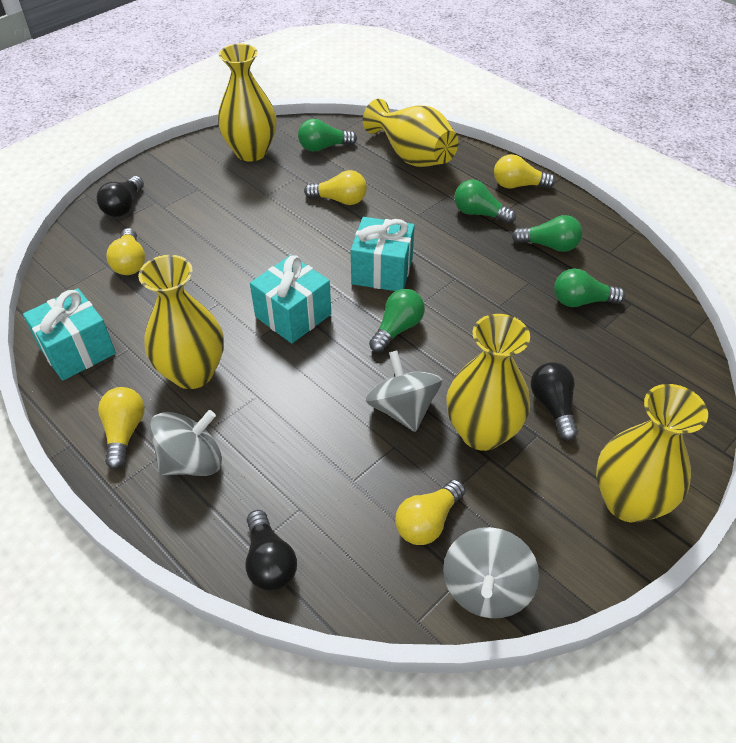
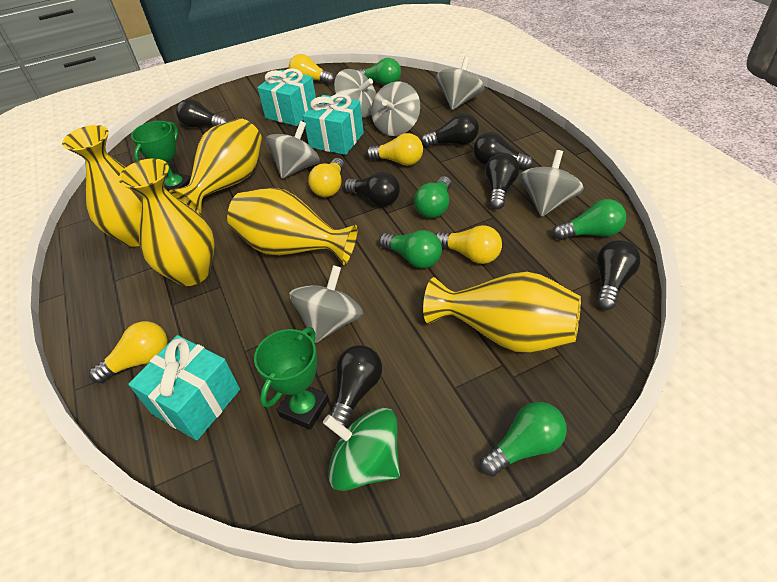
black light bulb: 3 -> 7
green spinning top: 0 -> 1
green trophy: 0 -> 2
grey spinning top: 3 -> 6

